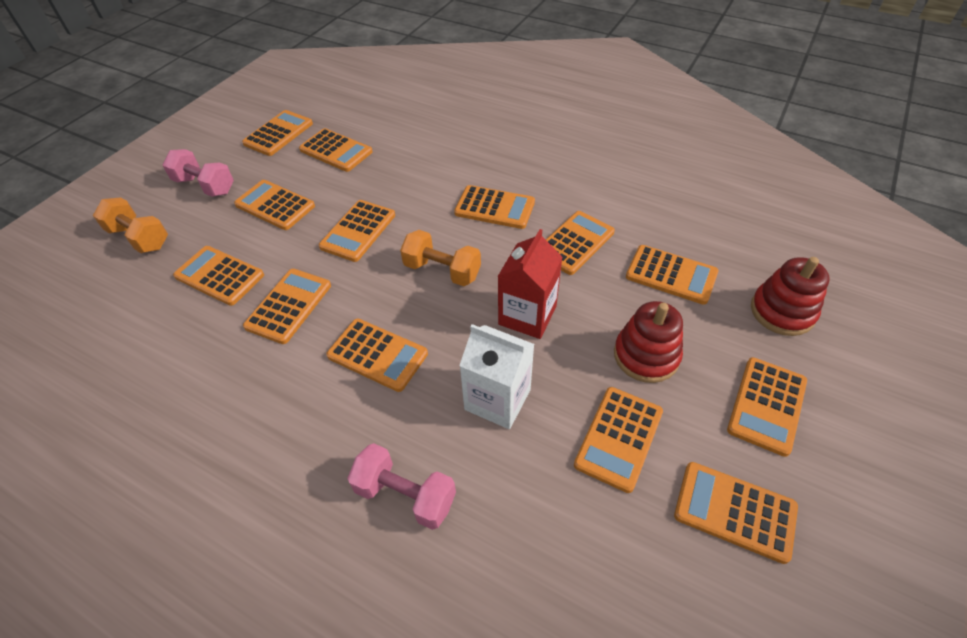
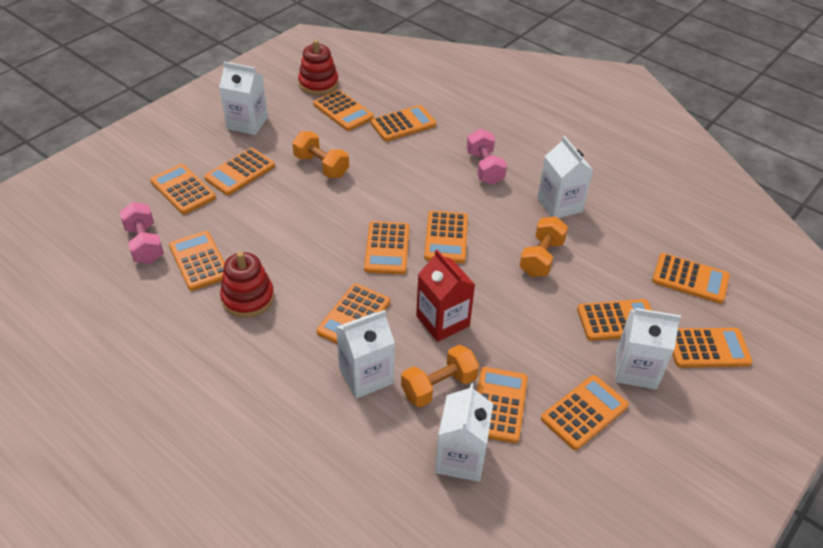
orange dumbbell: 2 -> 3
white carton: 1 -> 5

